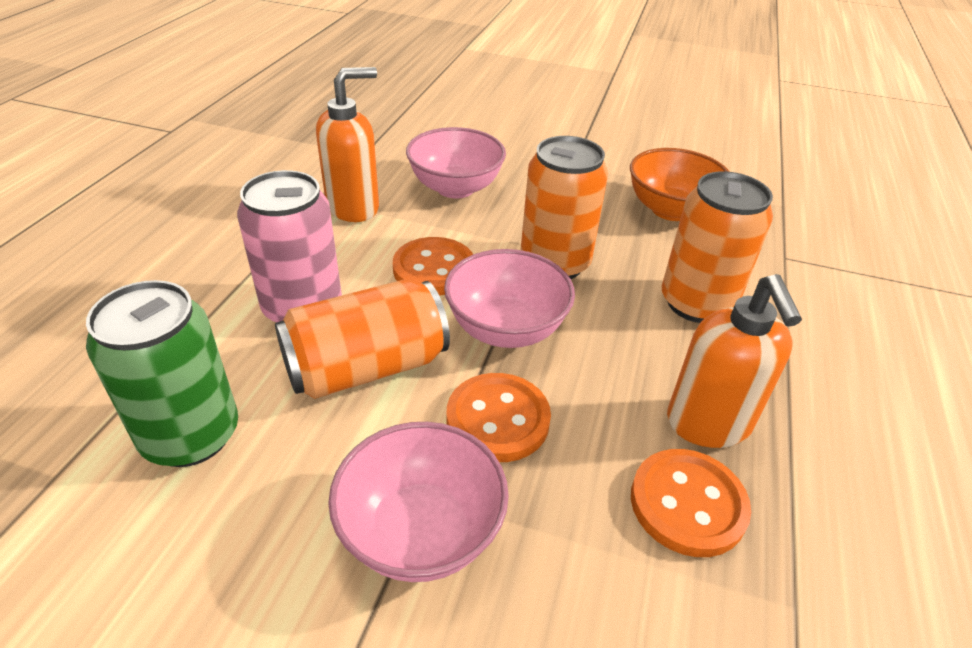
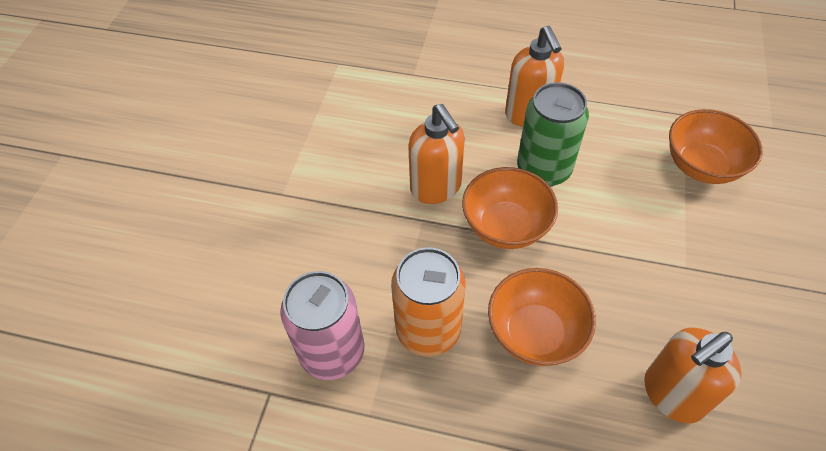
orange bowl: 1 -> 3
orange button: 3 -> 0
orange can: 3 -> 1
orange soap dispenser: 2 -> 3
pink bowl: 3 -> 0

